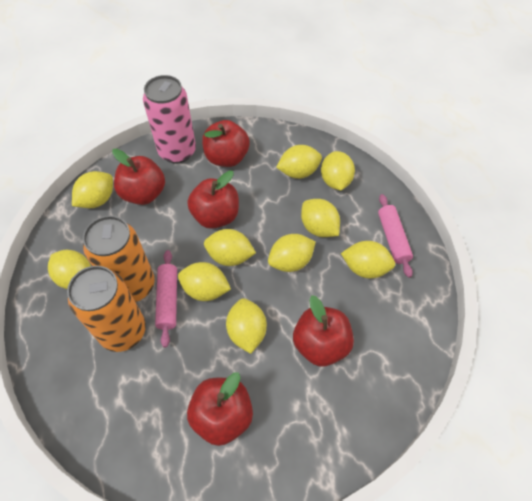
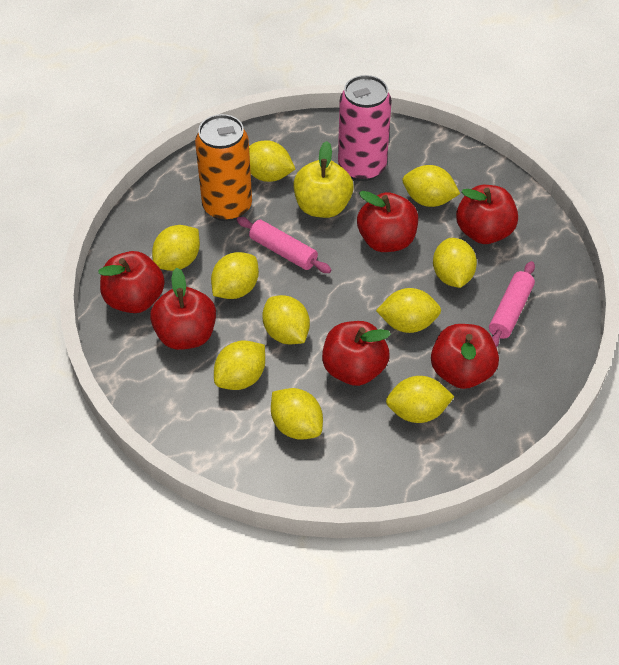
orange can: 2 -> 1
red apple: 5 -> 6
yellow apple: 0 -> 1

